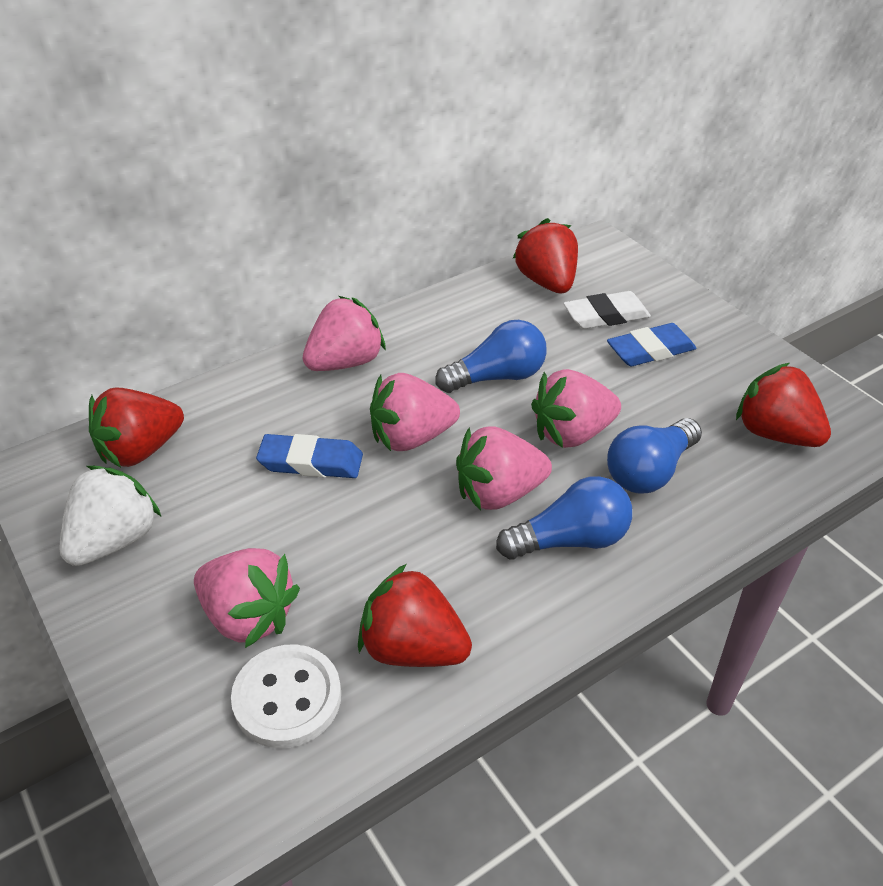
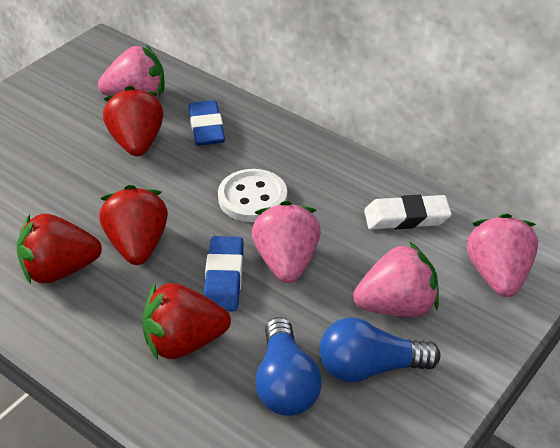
blue light bulb: 3 -> 2
pink strawberry: 5 -> 4
white strawberry: 1 -> 0

